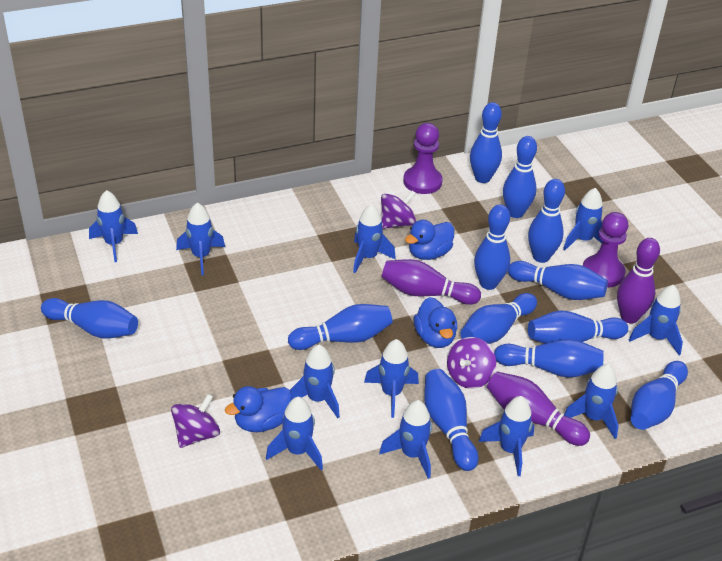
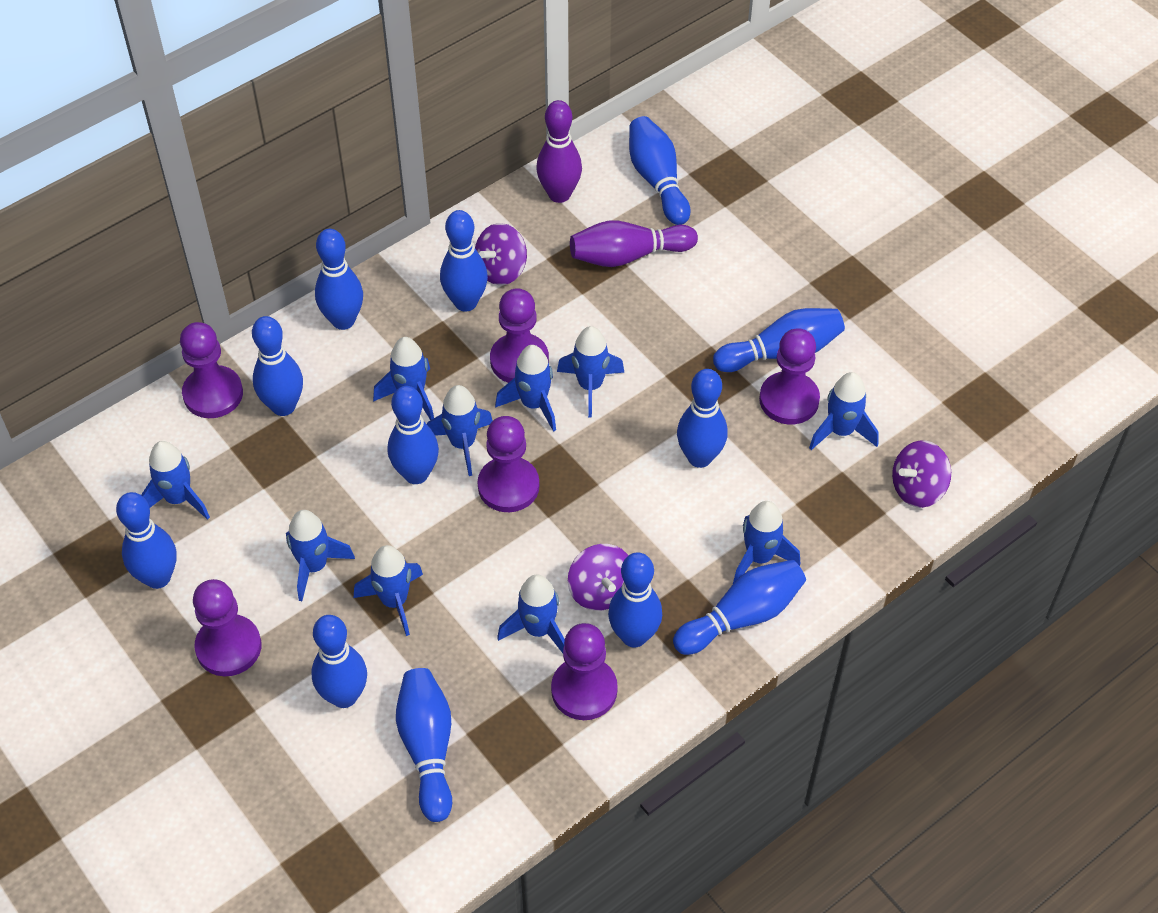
blue duck: 3 -> 0
blue rocket: 11 -> 10
purple bowling pin: 3 -> 2
purple pawn: 2 -> 6

